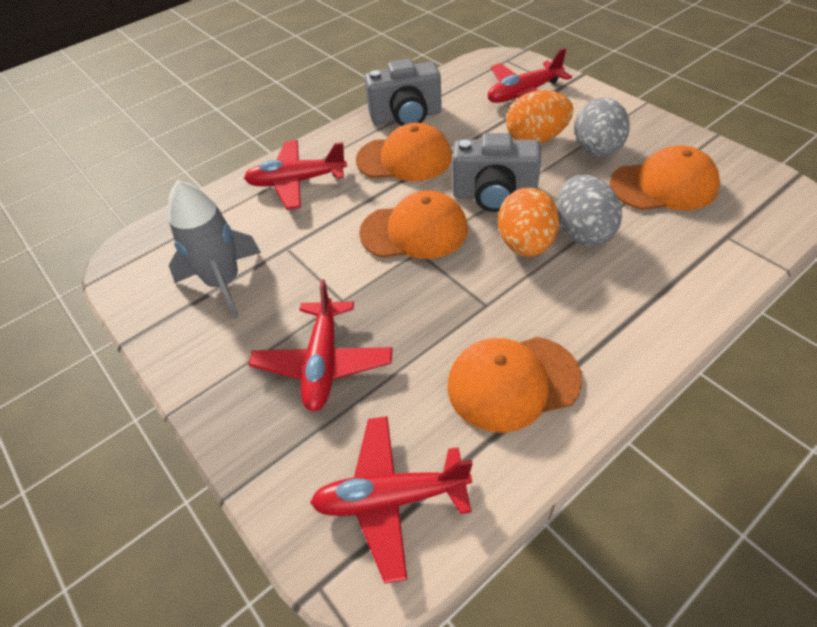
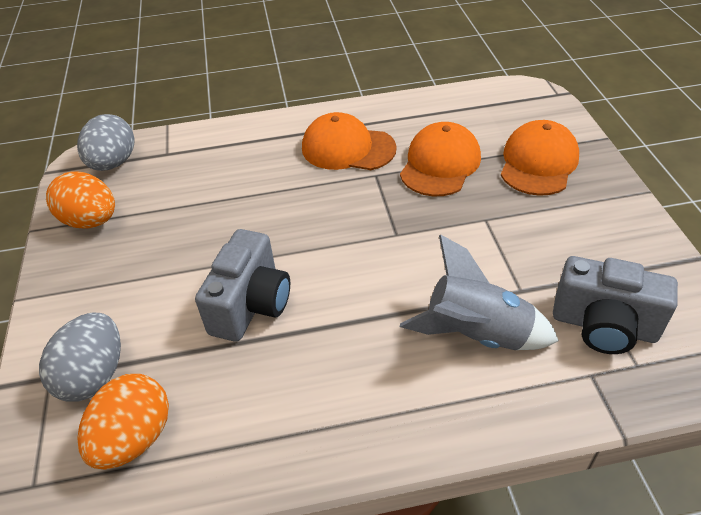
orange cap: 4 -> 3
red plane: 4 -> 0

